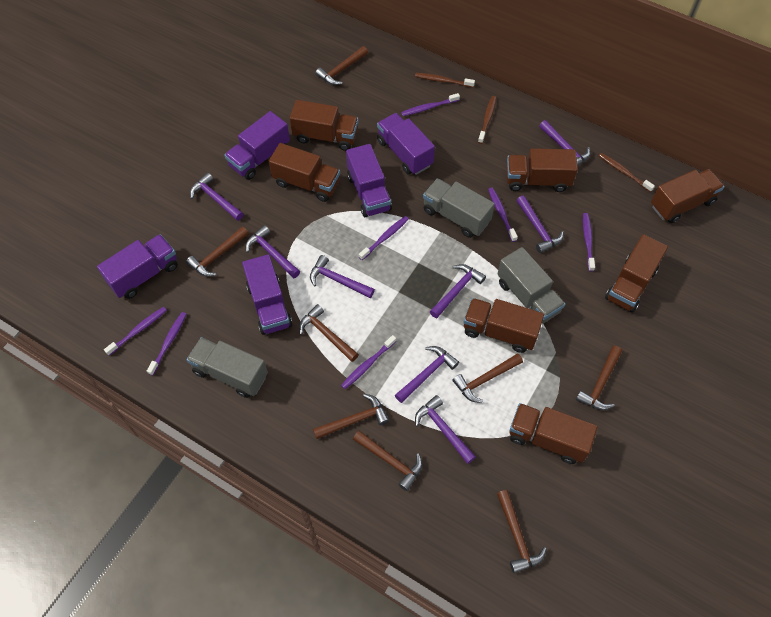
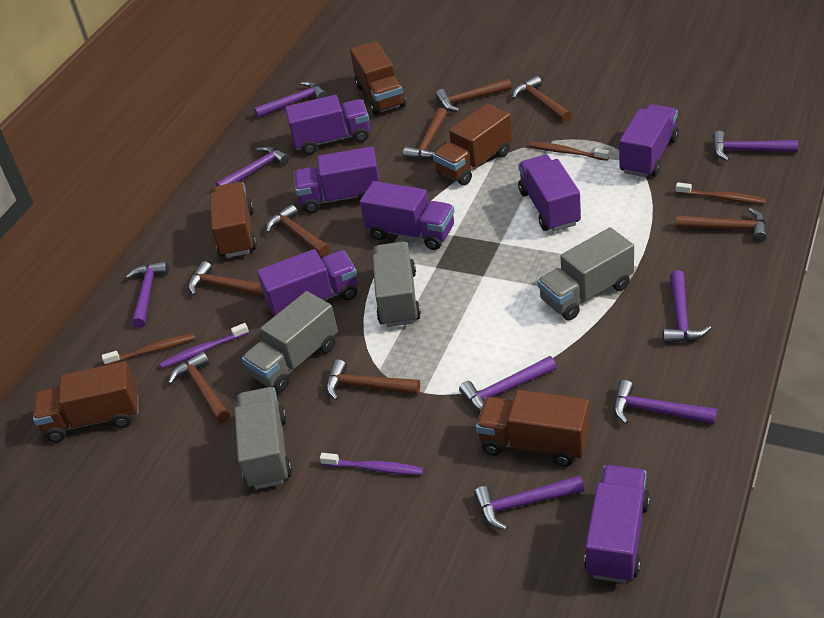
brown truck: 7 -> 5
grey truck: 3 -> 4
purple toothbrush: 7 -> 2
purple truck: 5 -> 7

